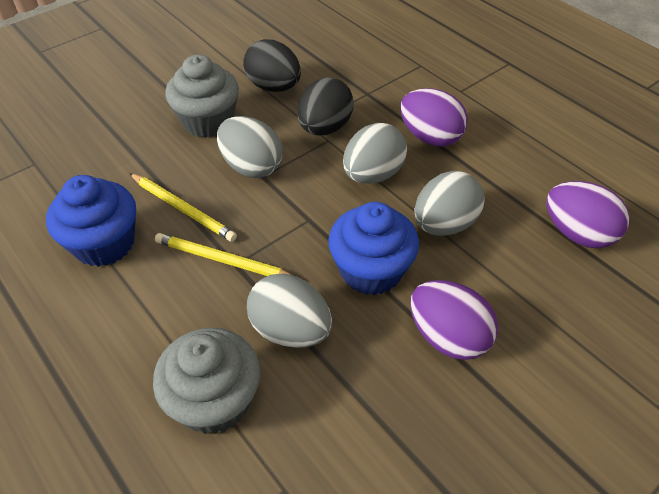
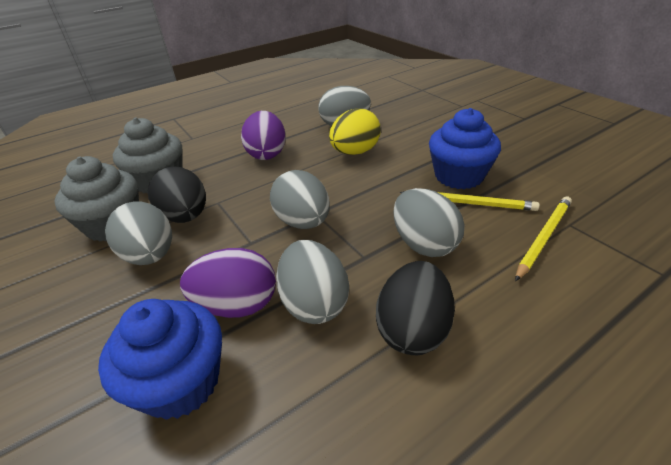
grey egg: 4 -> 5
purple egg: 3 -> 2
yellow egg: 0 -> 1

